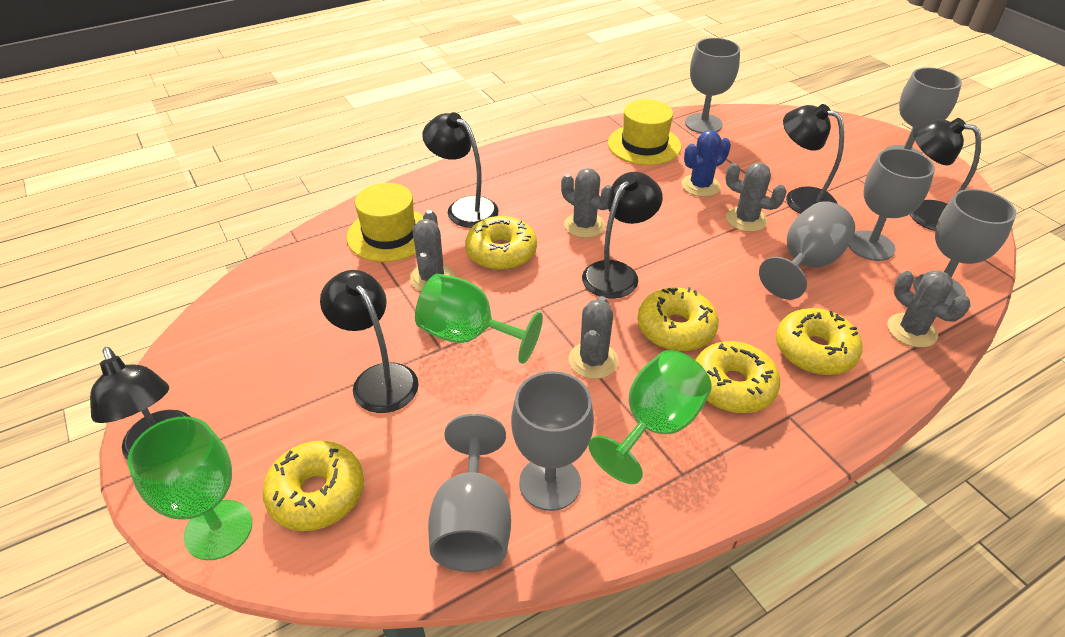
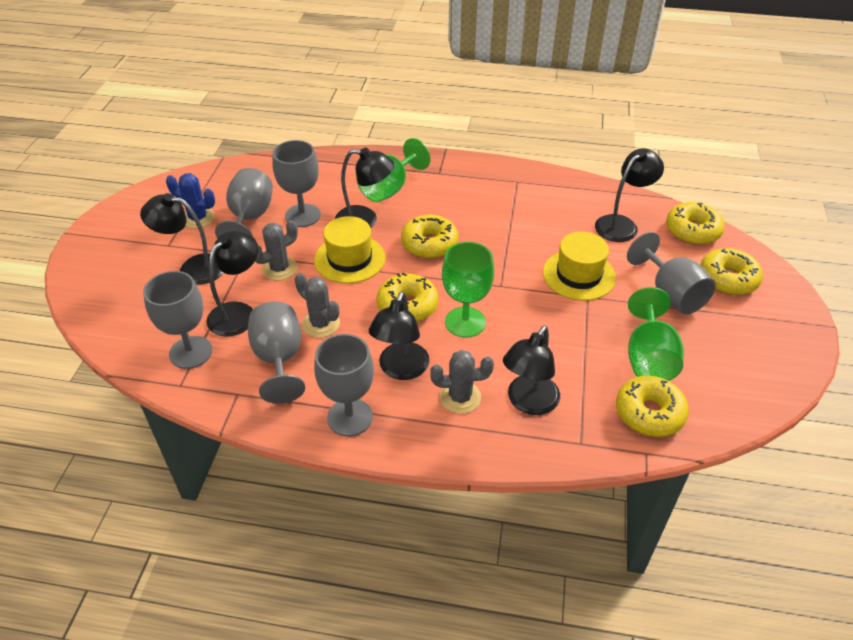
grey cactus: 5 -> 3
grey goblet: 7 -> 6

